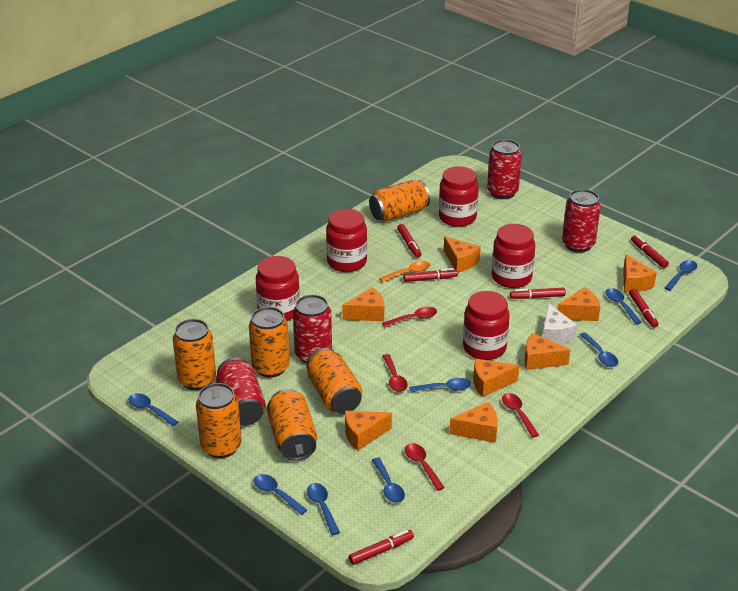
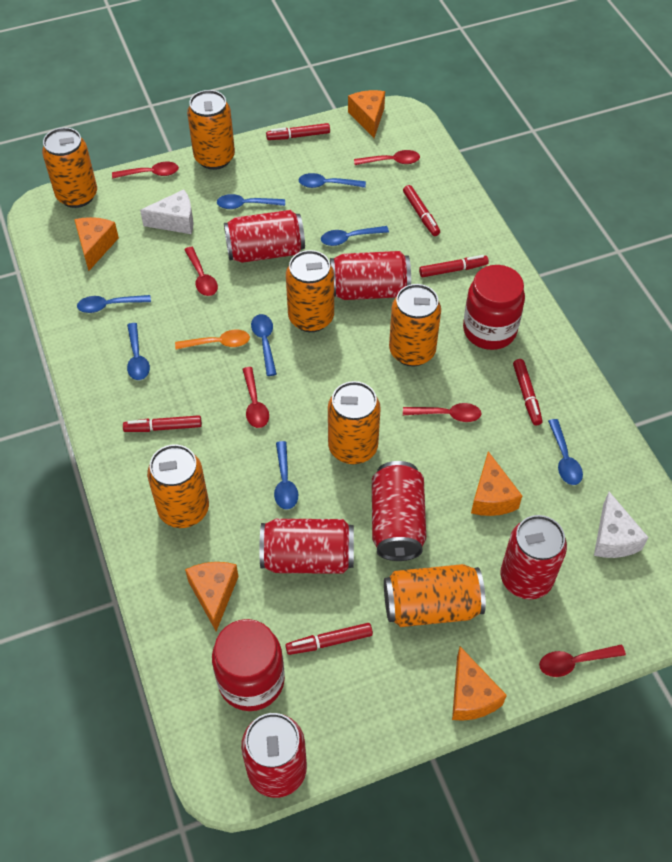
orange can: 6 -> 7
orange cheese: 8 -> 5
red can: 4 -> 6
red jar: 5 -> 2
red spoon: 4 -> 6
white cheese: 1 -> 2

